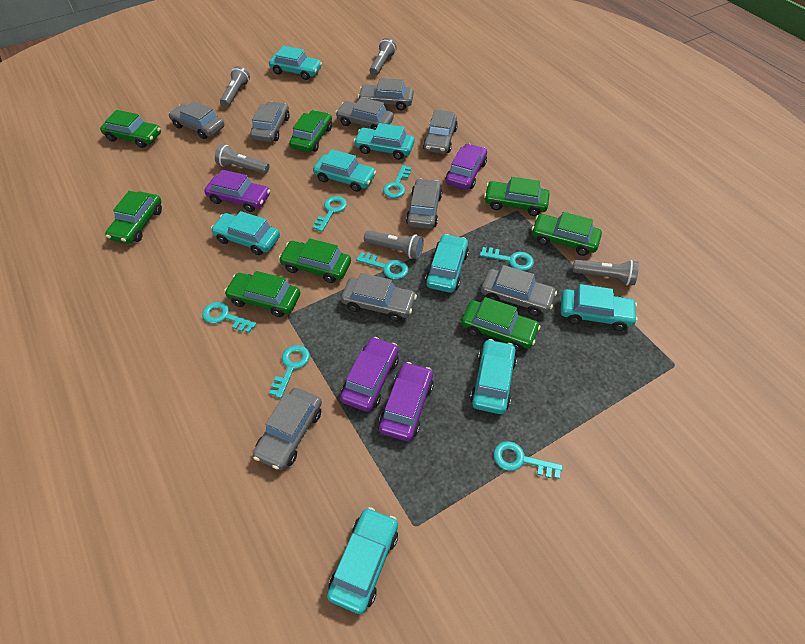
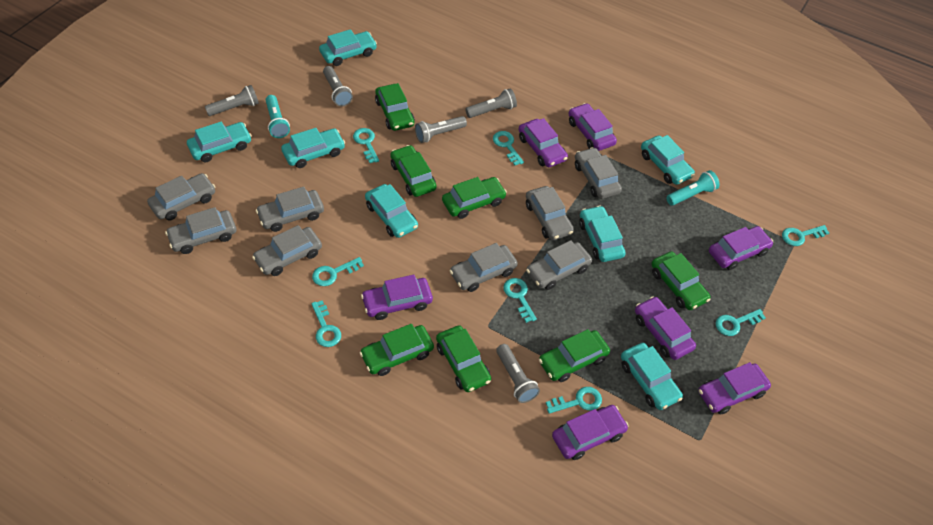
green car: 8 -> 7
grey car: 9 -> 8
purple car: 4 -> 7
turquoise car: 8 -> 7
turquoise flashlight: 0 -> 2
turquoise key: 7 -> 8

